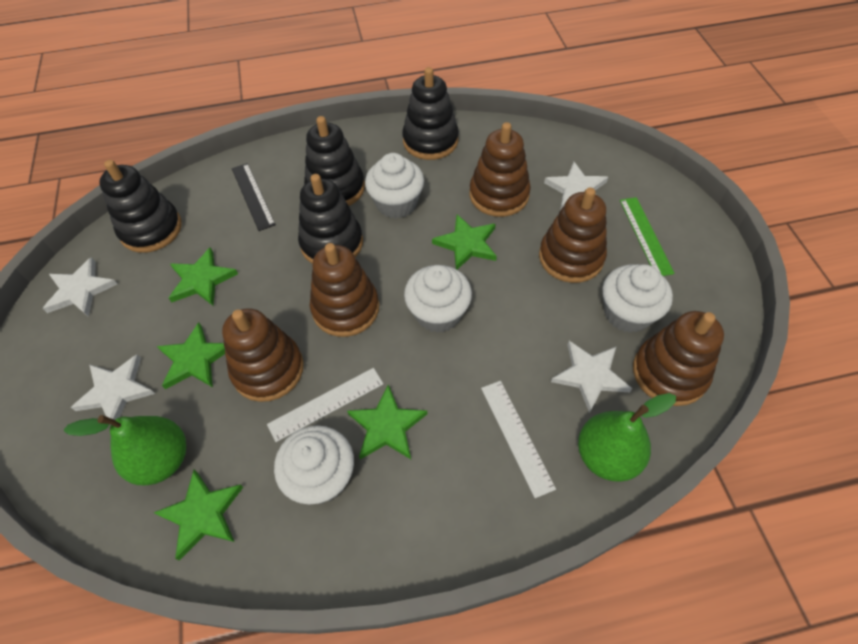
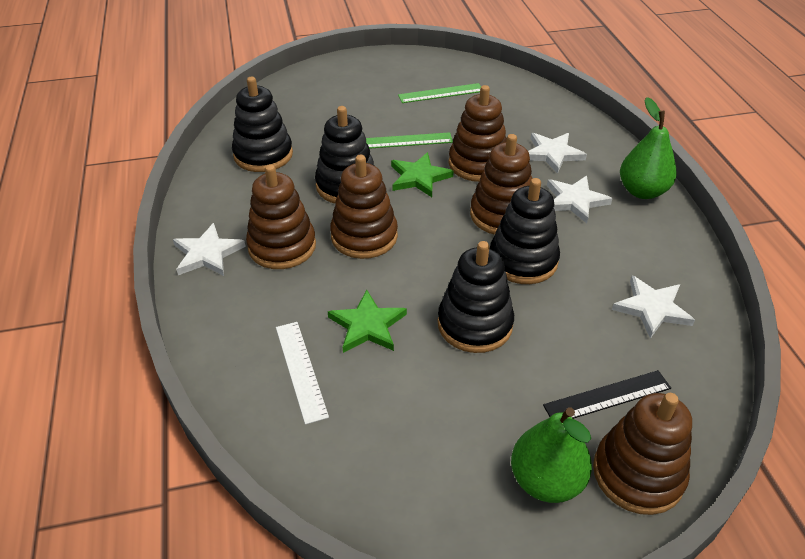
green ruler: 1 -> 2
green star: 5 -> 2
white cupcake: 4 -> 0
white ruler: 2 -> 1

